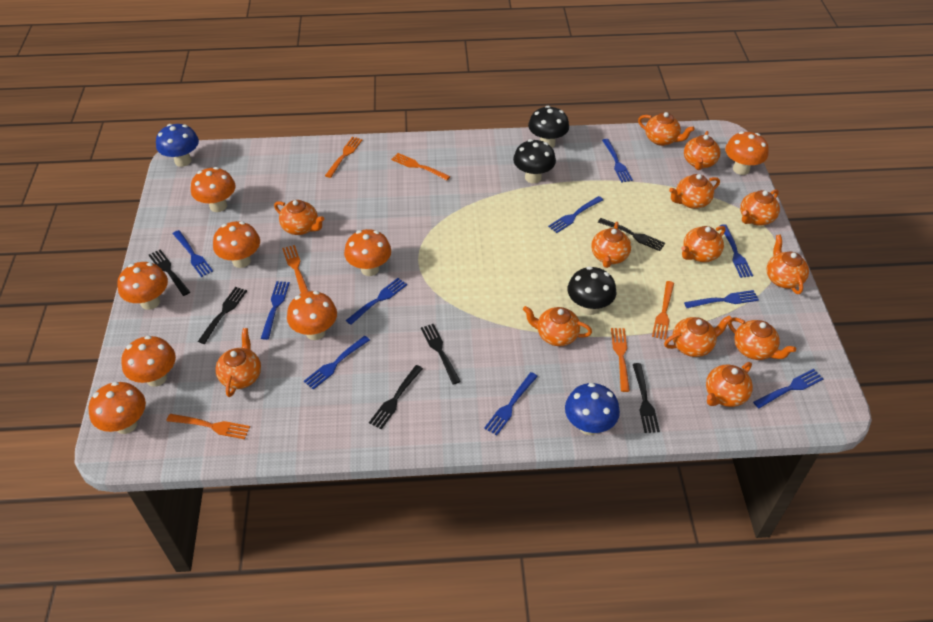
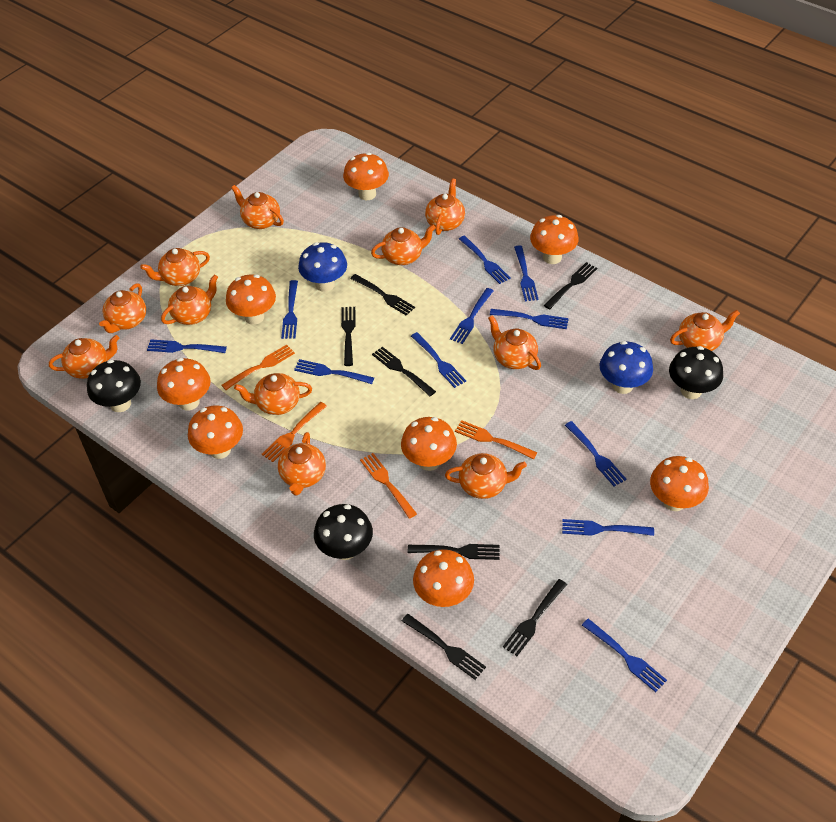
black fork: 6 -> 7
blue fork: 10 -> 11
orange fork: 6 -> 4
orange teapot: 13 -> 12

